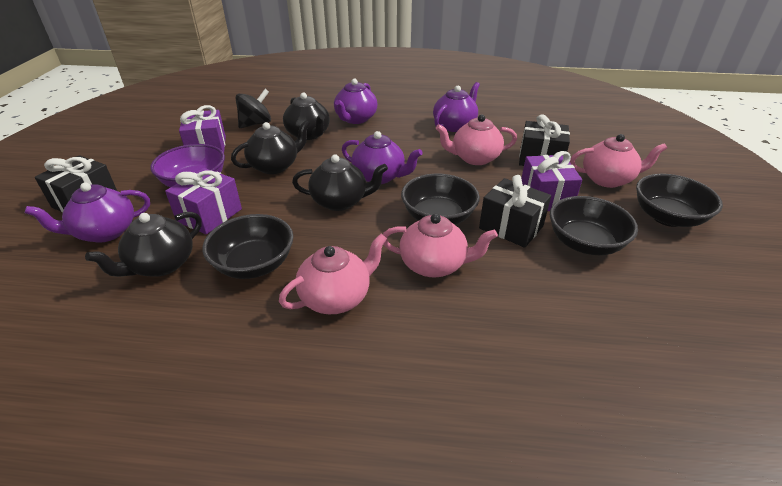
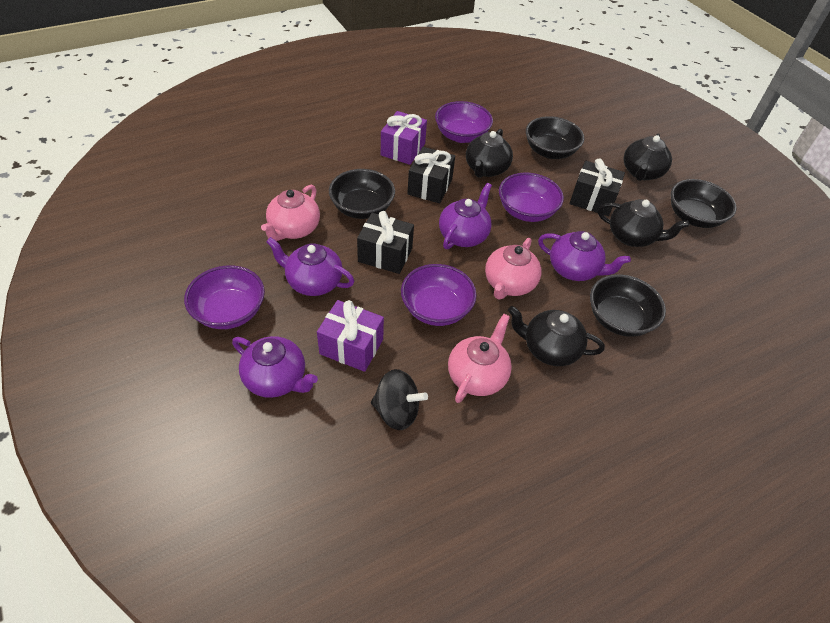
pink teapot: 4 -> 3
purple bowl: 1 -> 4
purple gift: 3 -> 2

